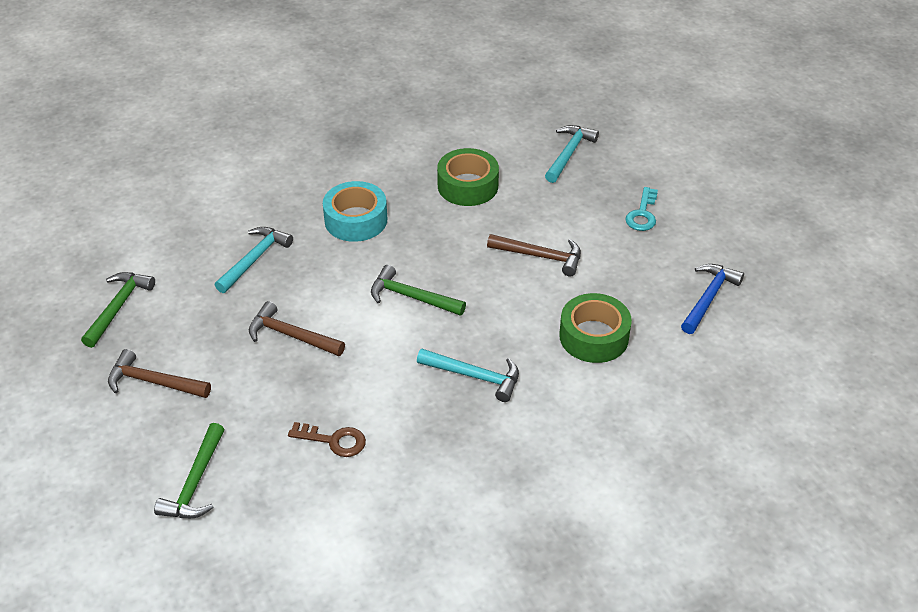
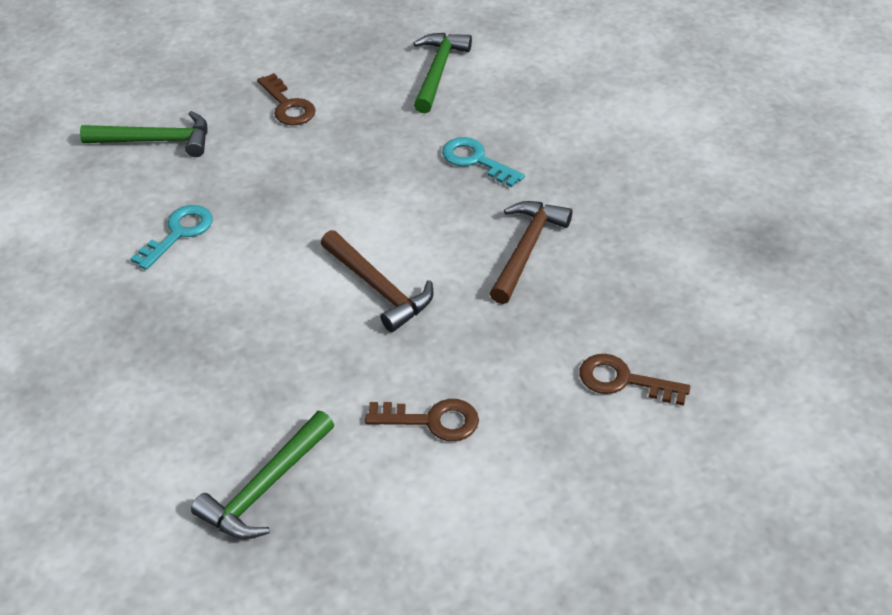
blue hammer: 1 -> 0
brown hammer: 3 -> 2
brown key: 1 -> 3
green tape: 2 -> 0
turquoise hammer: 3 -> 0
turquoise key: 1 -> 2
turquoise tape: 1 -> 0

